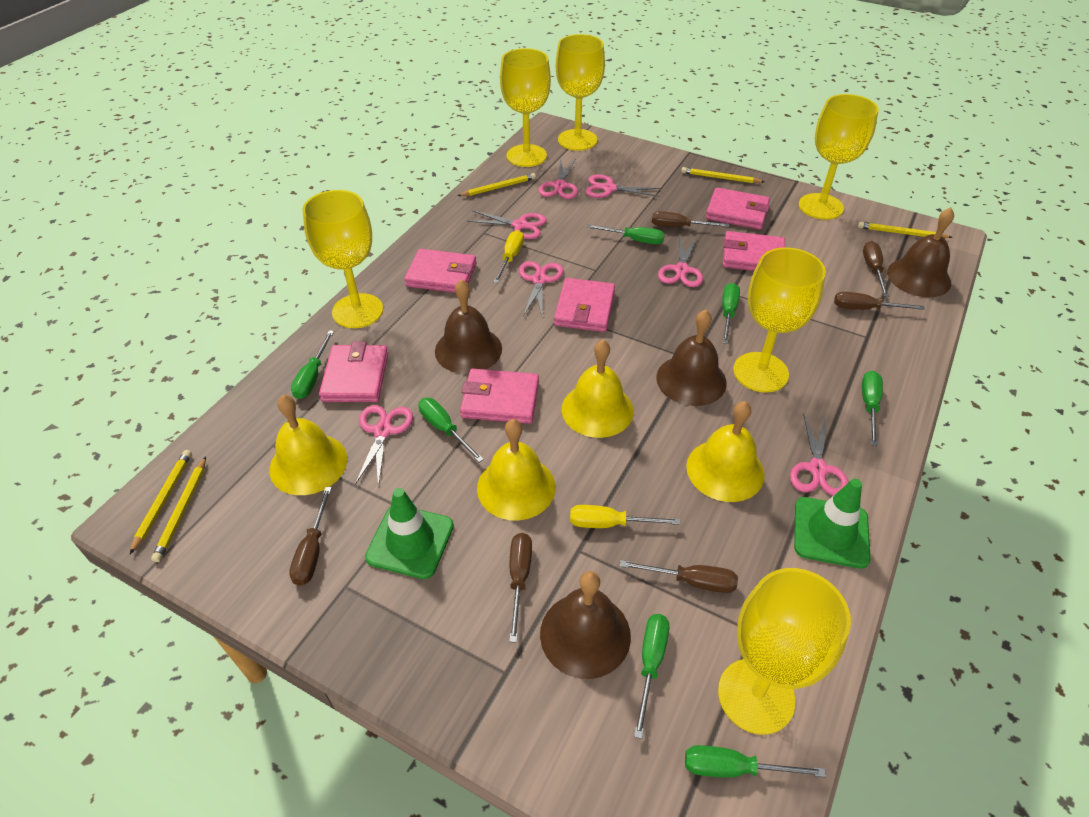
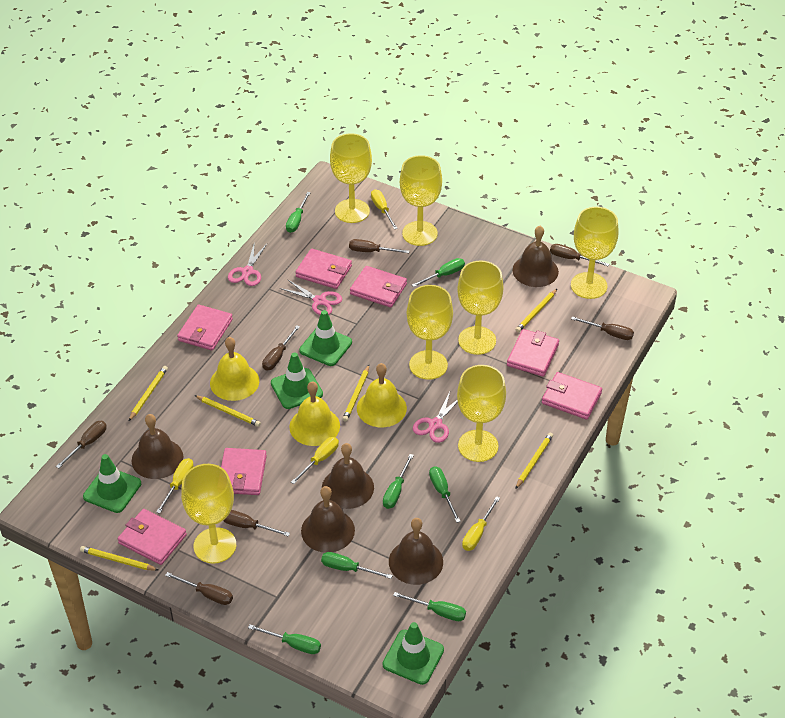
brown bell: 4 -> 5
brown screwdriver: 6 -> 7
green traffic cone: 2 -> 4
pink scissors: 7 -> 3
pink wallet: 6 -> 7
yellow bell: 4 -> 3
yellow goblet: 6 -> 7
yellow pencil: 5 -> 6
yellow screwdriver: 2 -> 4

